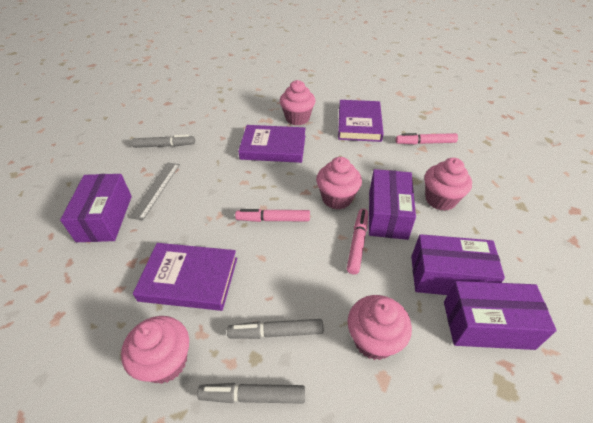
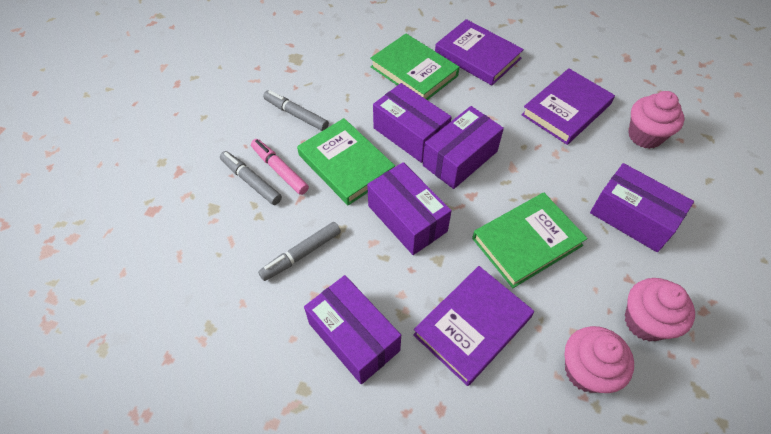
green book: 0 -> 3
grey ruler: 1 -> 0
pink cupcake: 5 -> 3
pink marker: 3 -> 1
purple box: 4 -> 5

